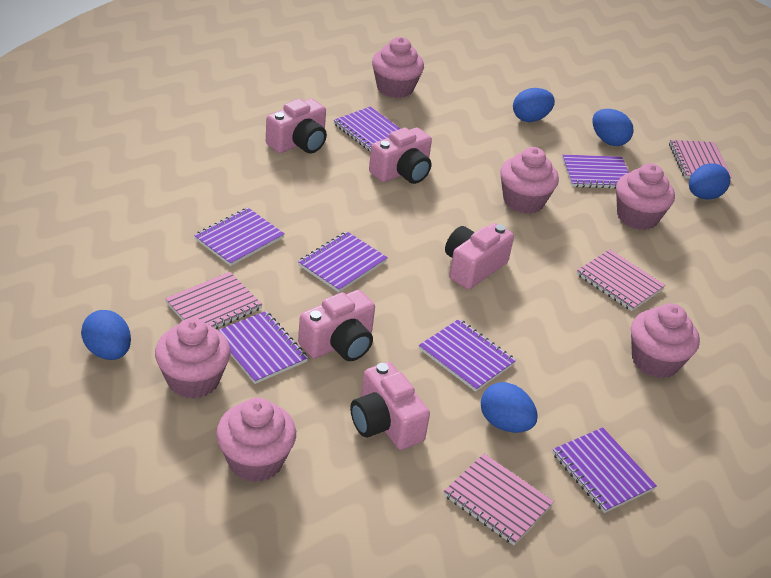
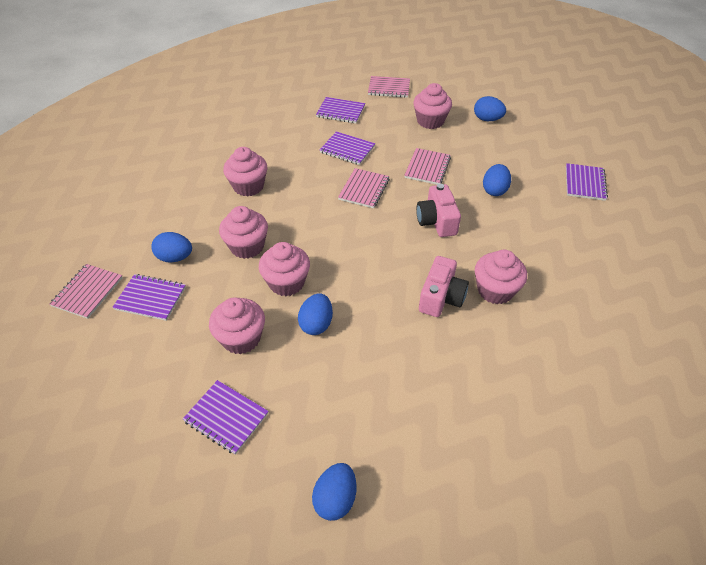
pink camera: 5 -> 2
purple notebook: 7 -> 5

